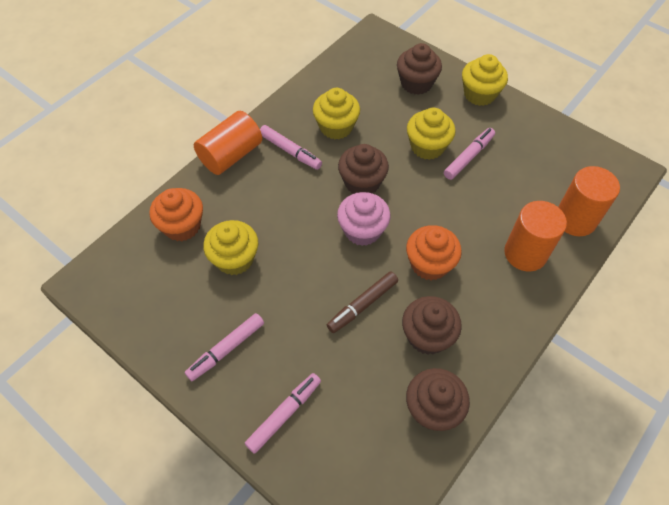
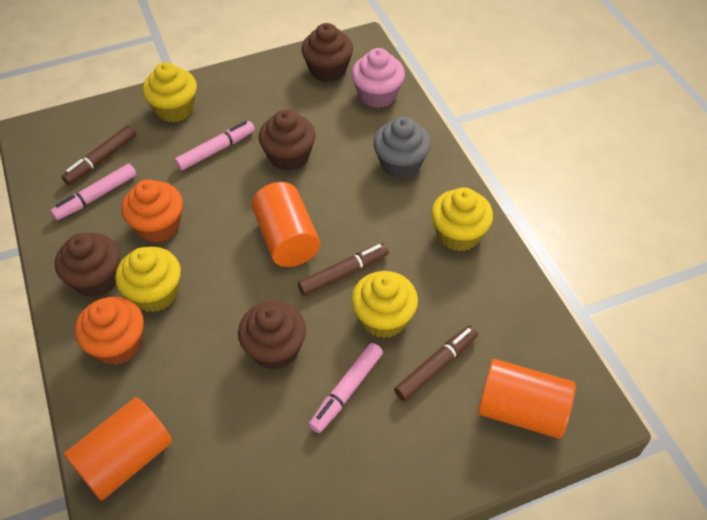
brown marker: 1 -> 3
grey cupcake: 0 -> 1
pink marker: 4 -> 3

